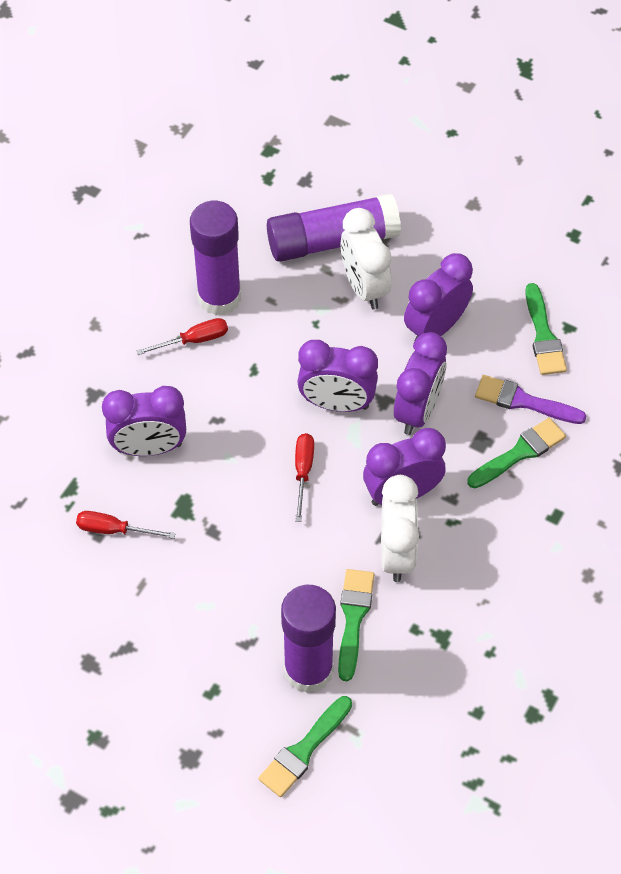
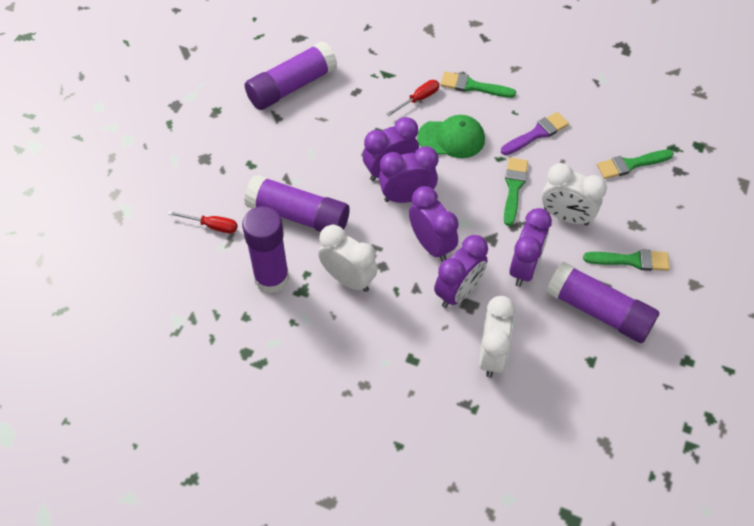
green cap: 0 -> 1
purple glue stick: 3 -> 4
red screwdriver: 3 -> 2
white clock: 2 -> 3

